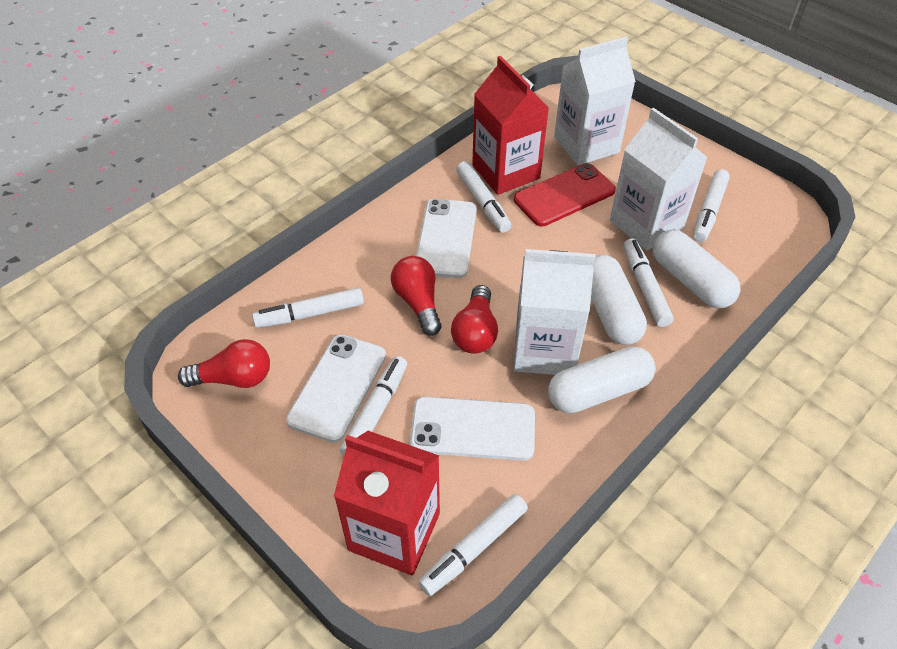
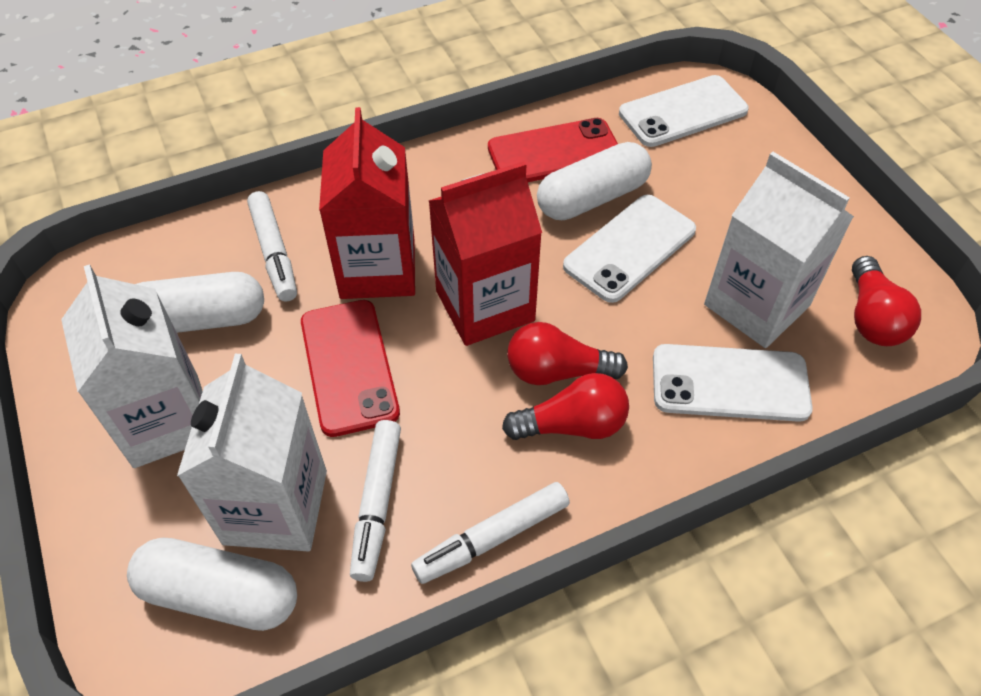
red phone: 1 -> 2
white marker: 6 -> 3

